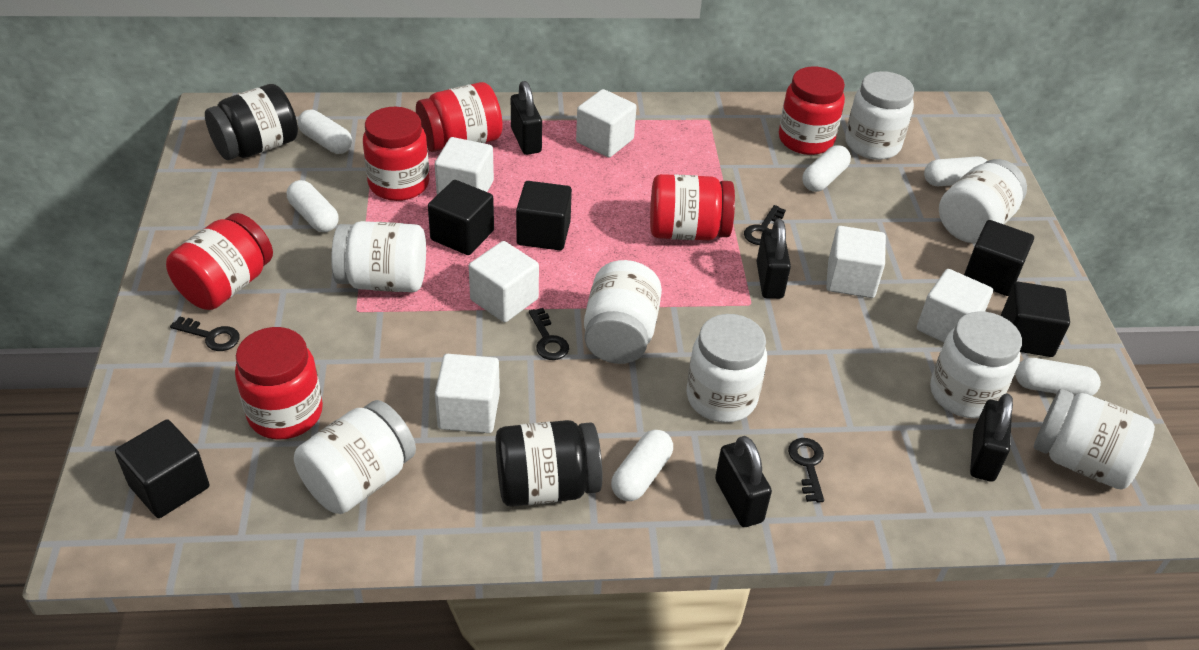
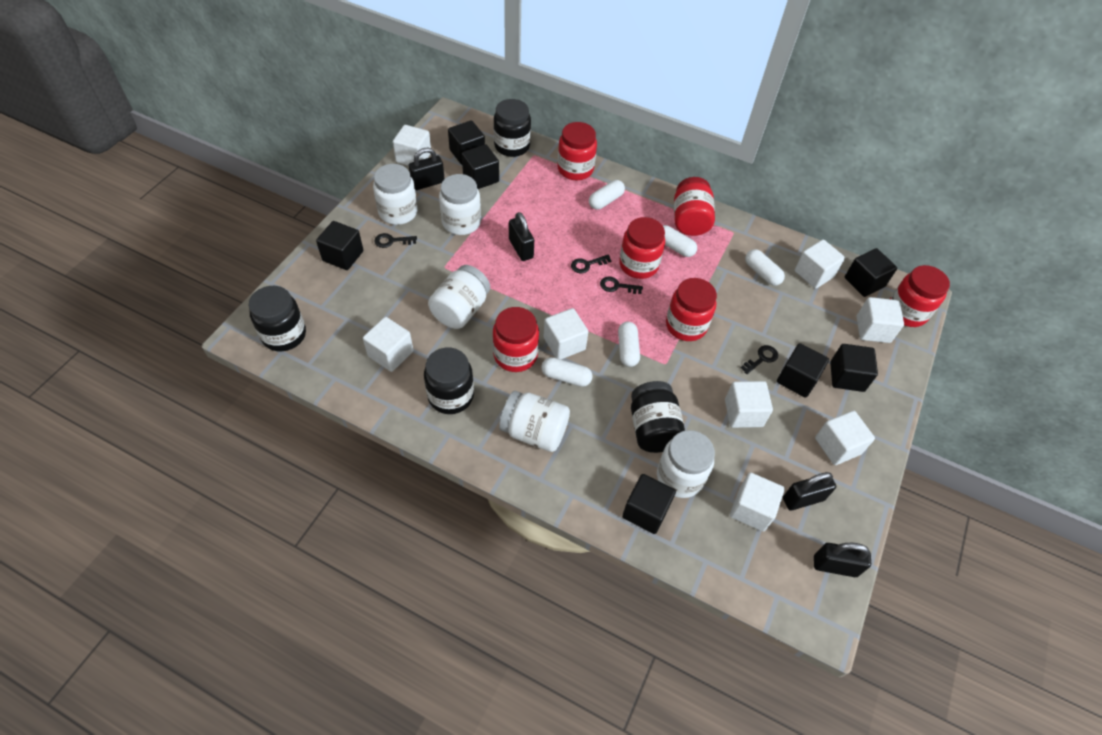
black cube: 5 -> 7
black jar: 2 -> 4
white capsule: 6 -> 5
white cube: 6 -> 8
white jar: 8 -> 5

